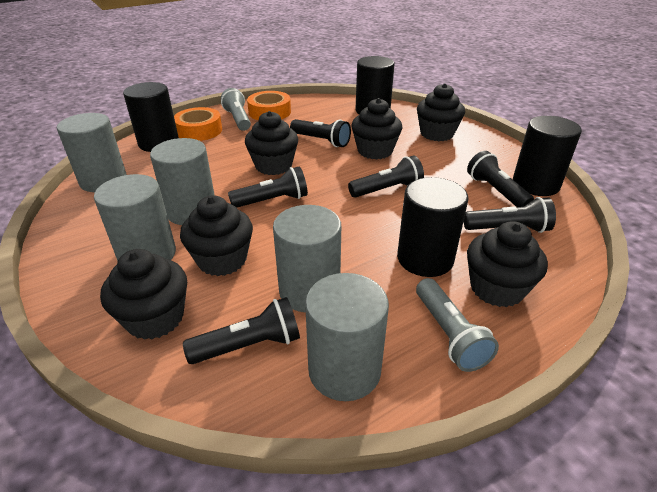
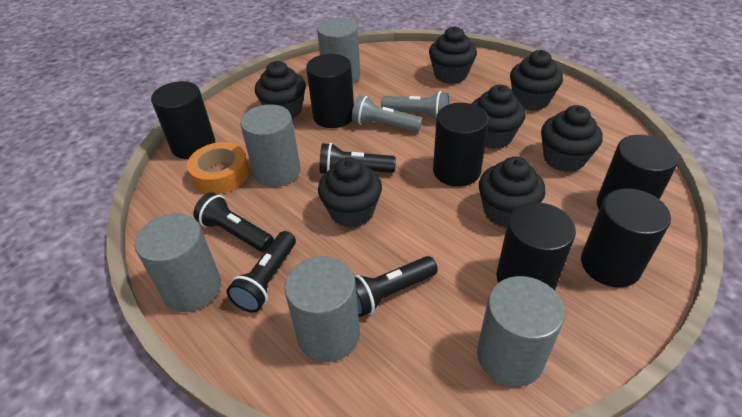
black cupcake: 6 -> 7
black cylinder: 4 -> 6
black flashlight: 6 -> 4
orange tape: 2 -> 1

